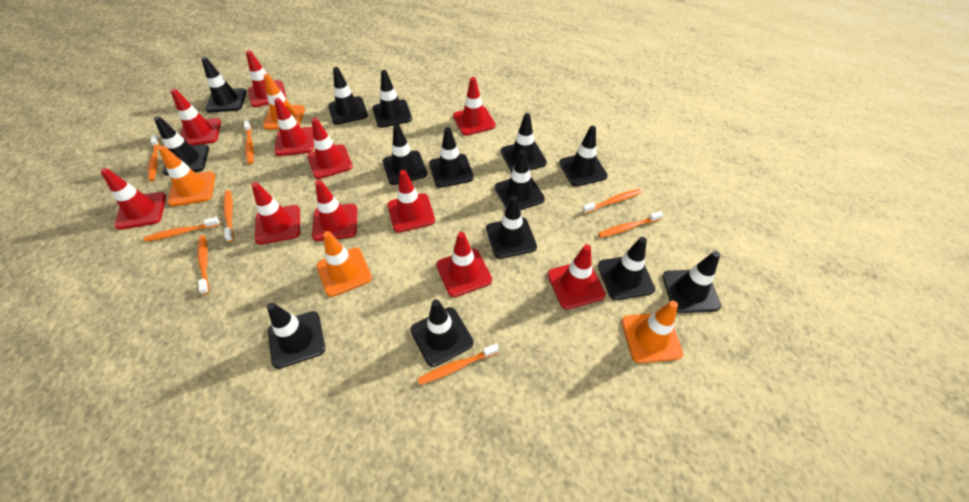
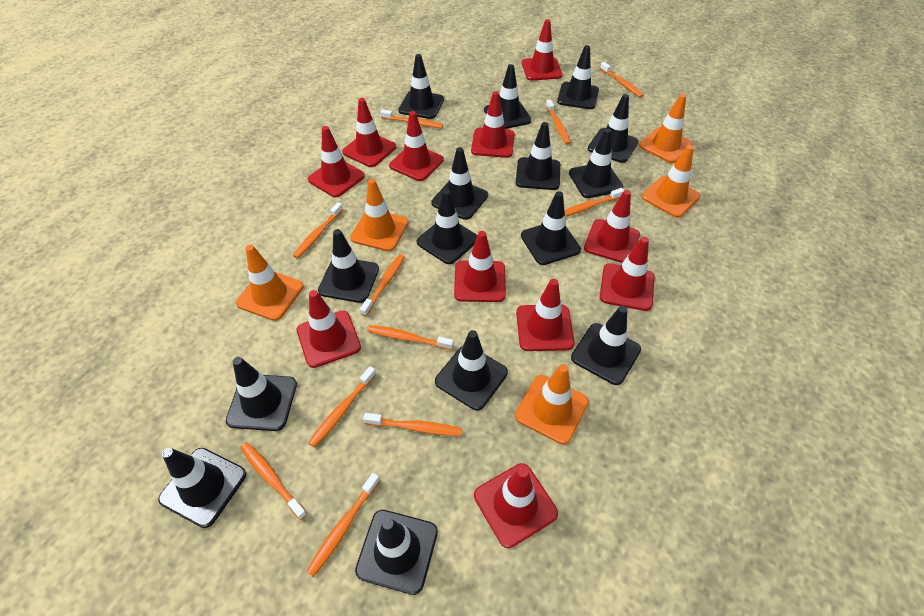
black traffic cone: 14 -> 15
orange toothbrush: 8 -> 11
orange traffic cone: 4 -> 5

